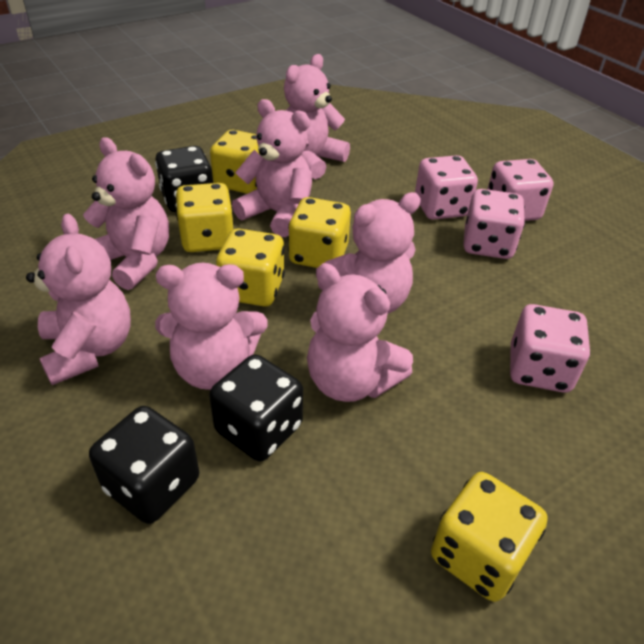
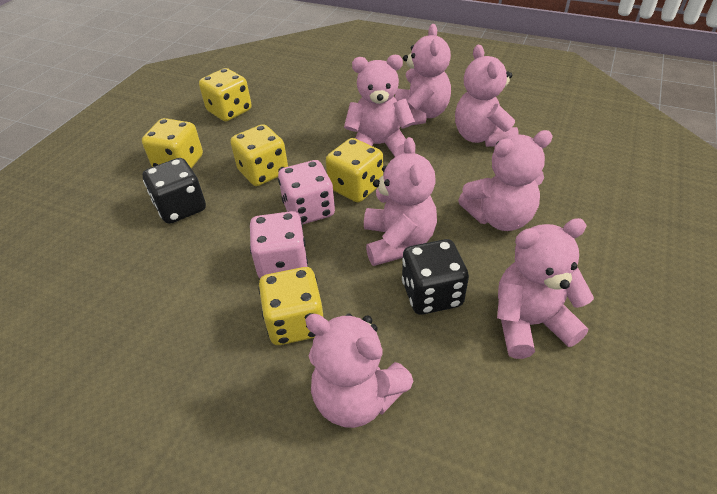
black dice: 3 -> 2
pink dice: 4 -> 2

